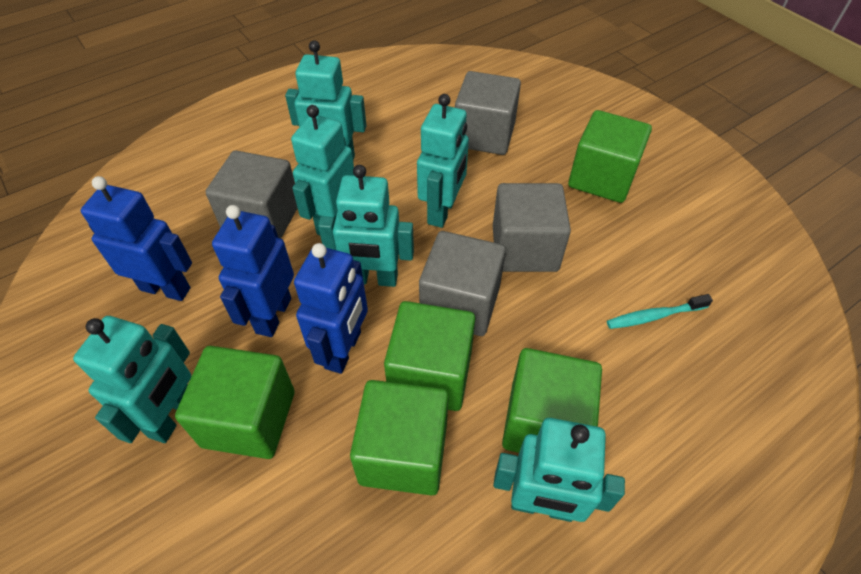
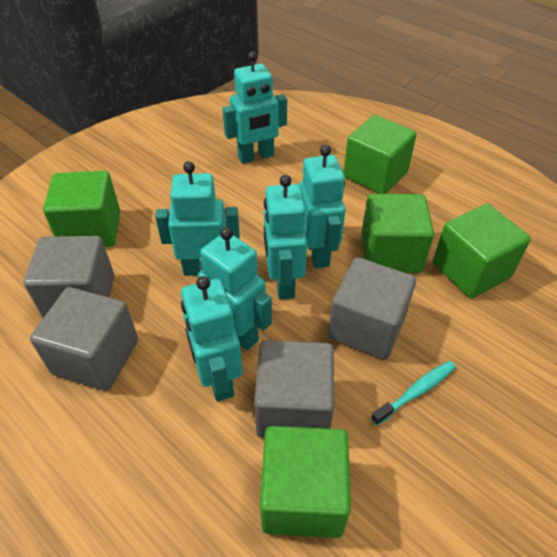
blue robot: 3 -> 0

